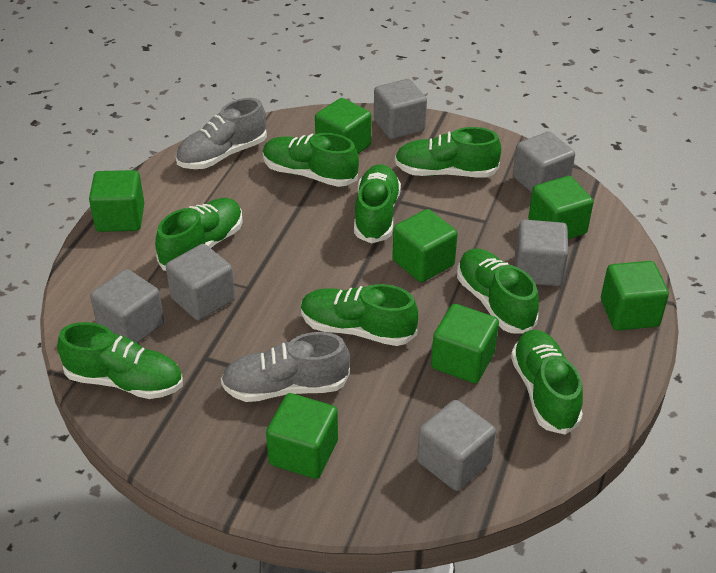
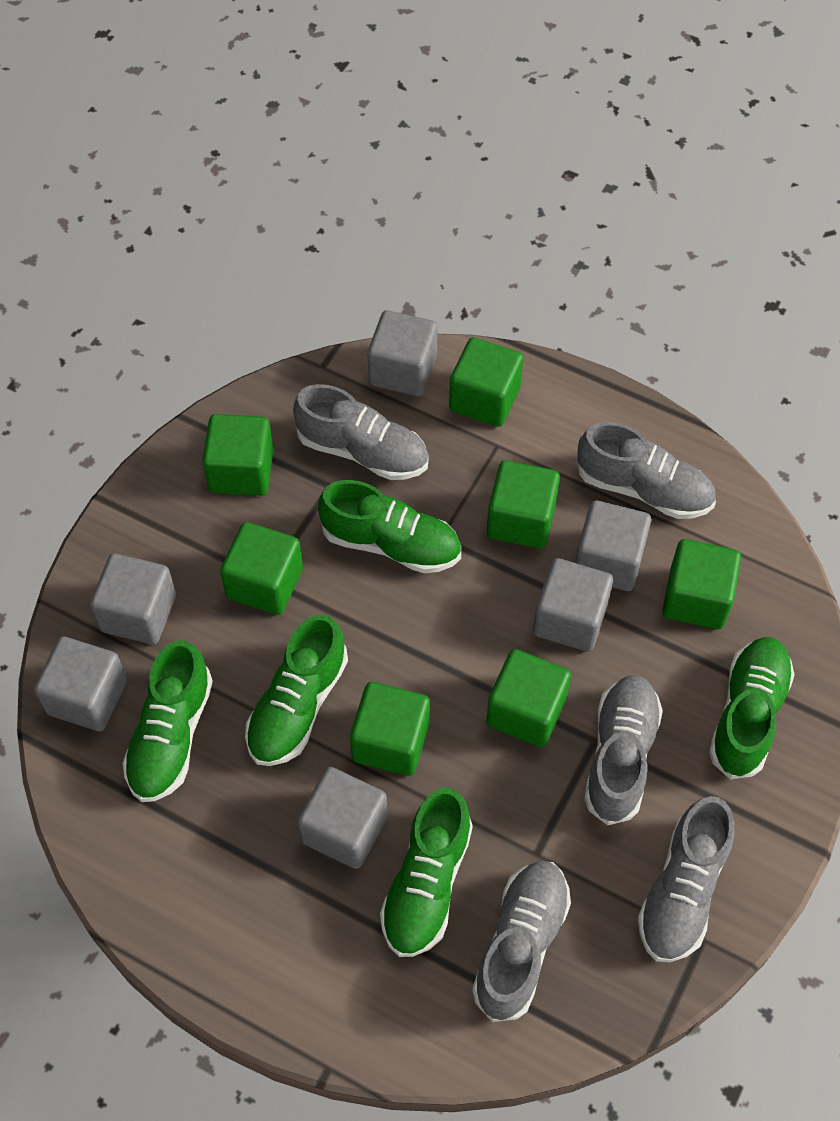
green shoe: 8 -> 5
grey shoe: 2 -> 5

